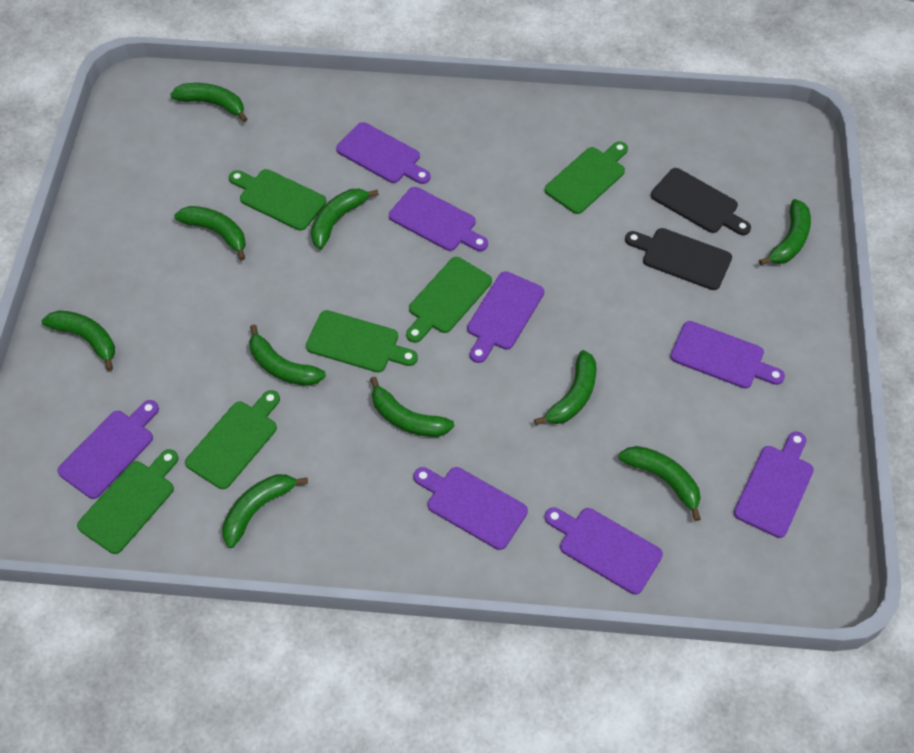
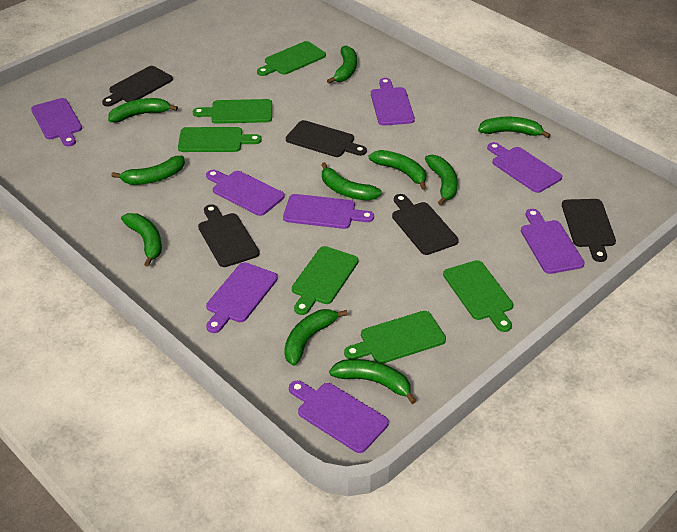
black cutting board: 2 -> 5

